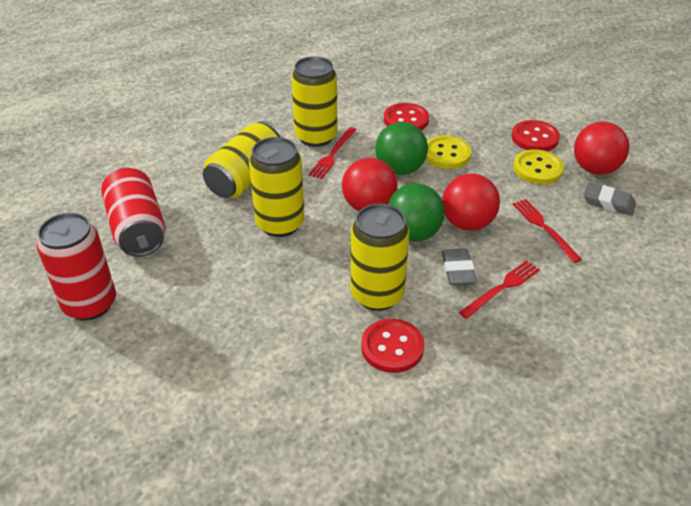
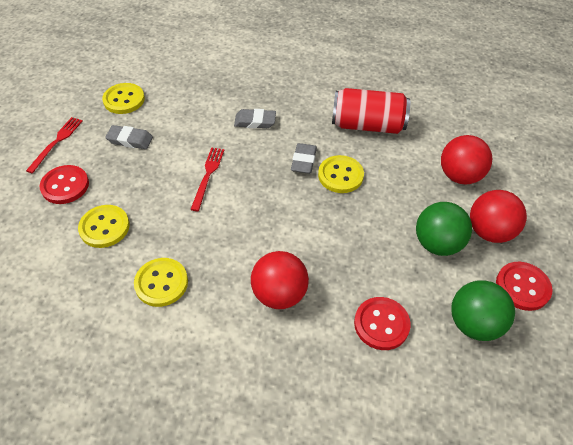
grey eraser: 2 -> 3
red can: 2 -> 1
red fork: 3 -> 2
yellow button: 2 -> 4
yellow can: 4 -> 0

